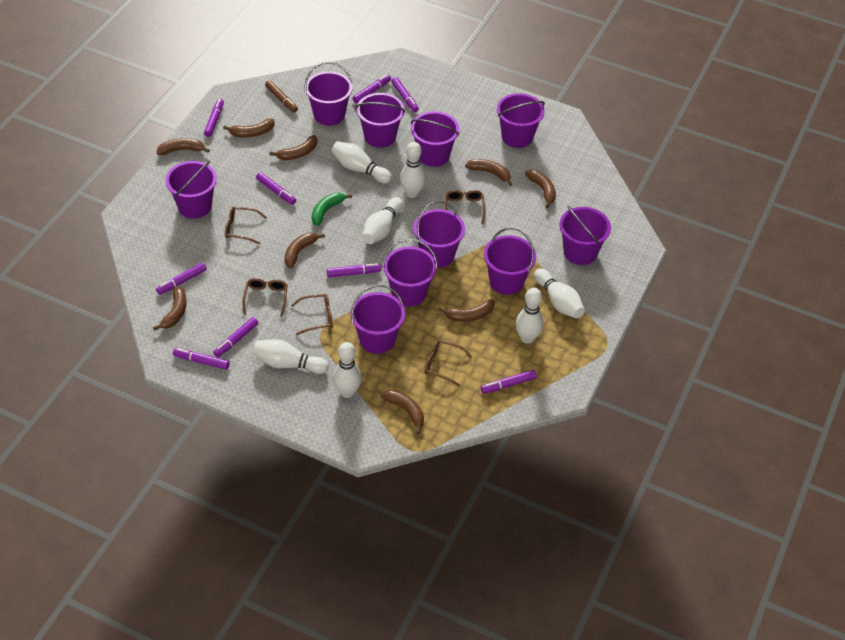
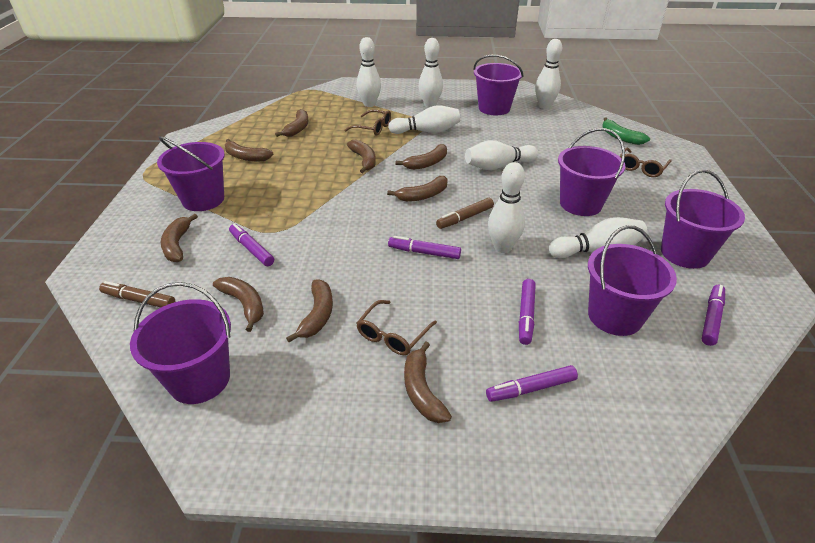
brown glasses: 5 -> 3
brown marker: 1 -> 2
purple bucket: 10 -> 6
purple marker: 9 -> 5

